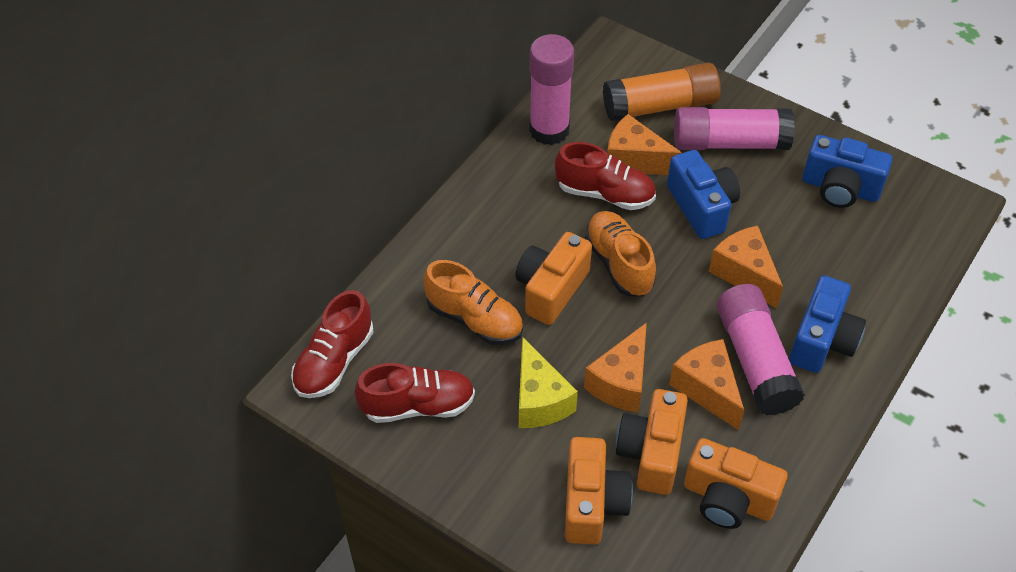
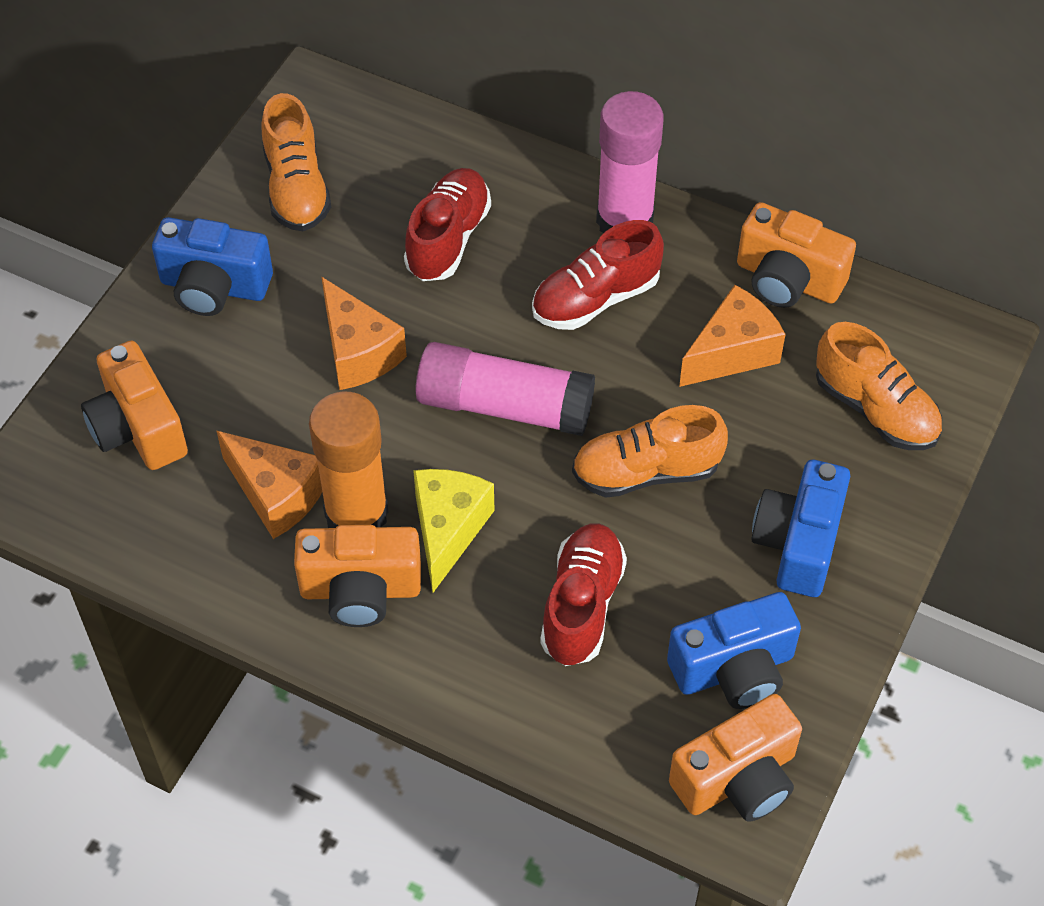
orange cheese: 4 -> 3
orange shoe: 2 -> 3
pink glue stick: 3 -> 2

